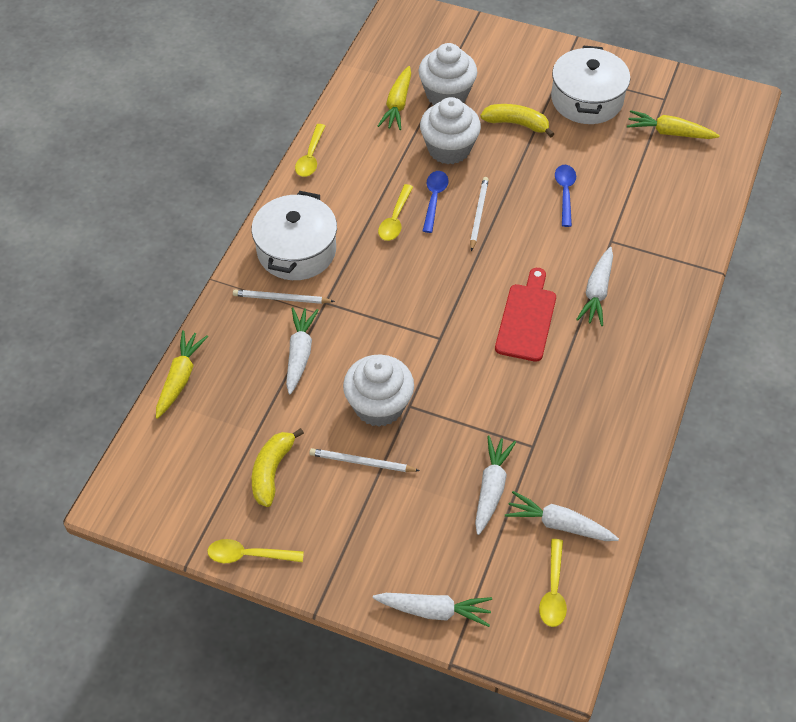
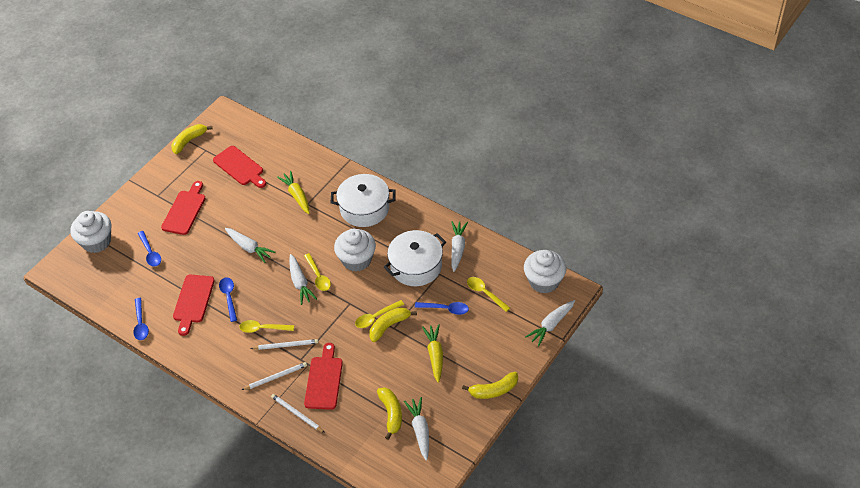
blue spoon: 2 -> 4
red cutting board: 1 -> 4
yellow banana: 2 -> 4
yellow carrot: 3 -> 2

